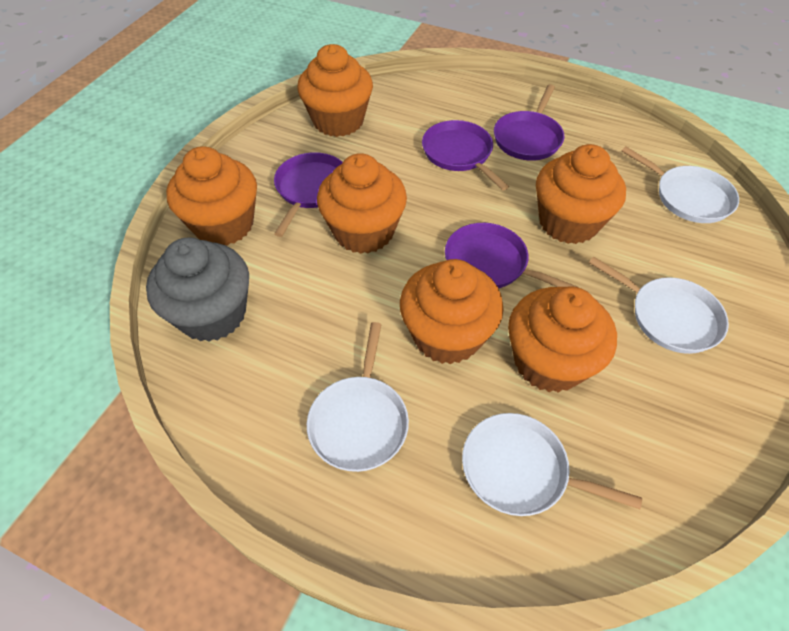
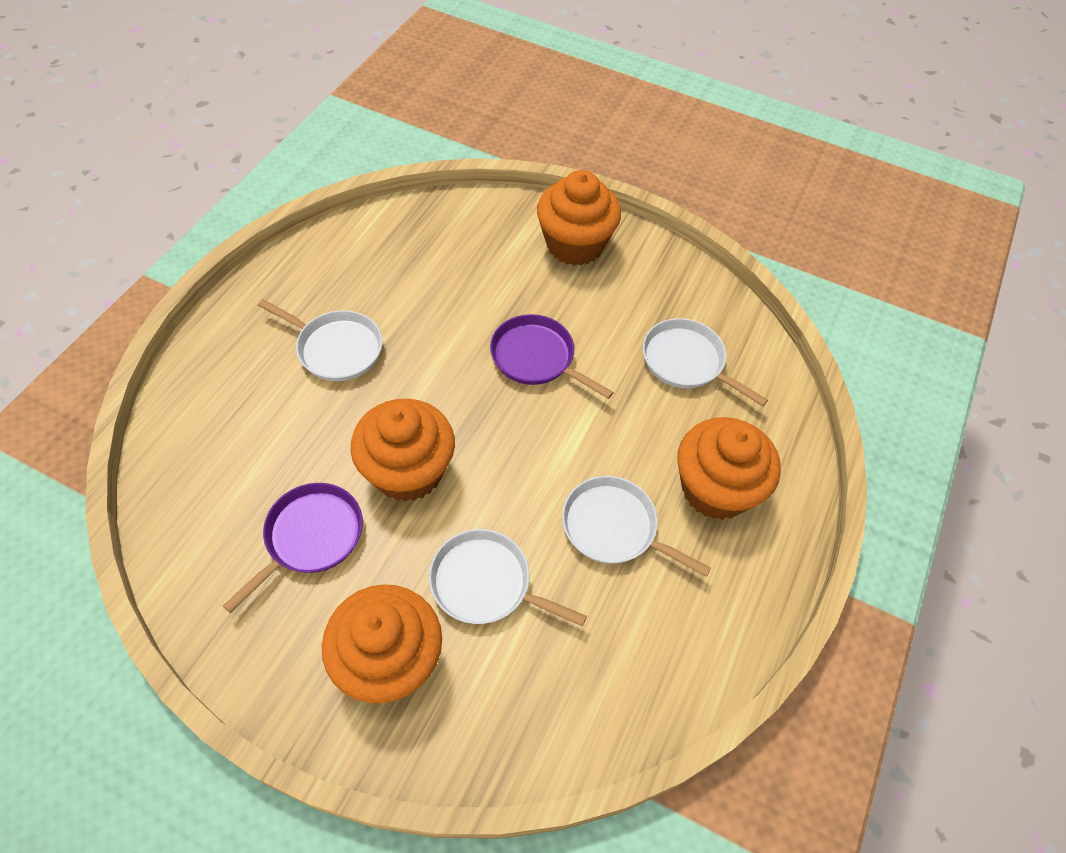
grey cupcake: 1 -> 0
orange cupcake: 6 -> 4
purple pan: 4 -> 2

